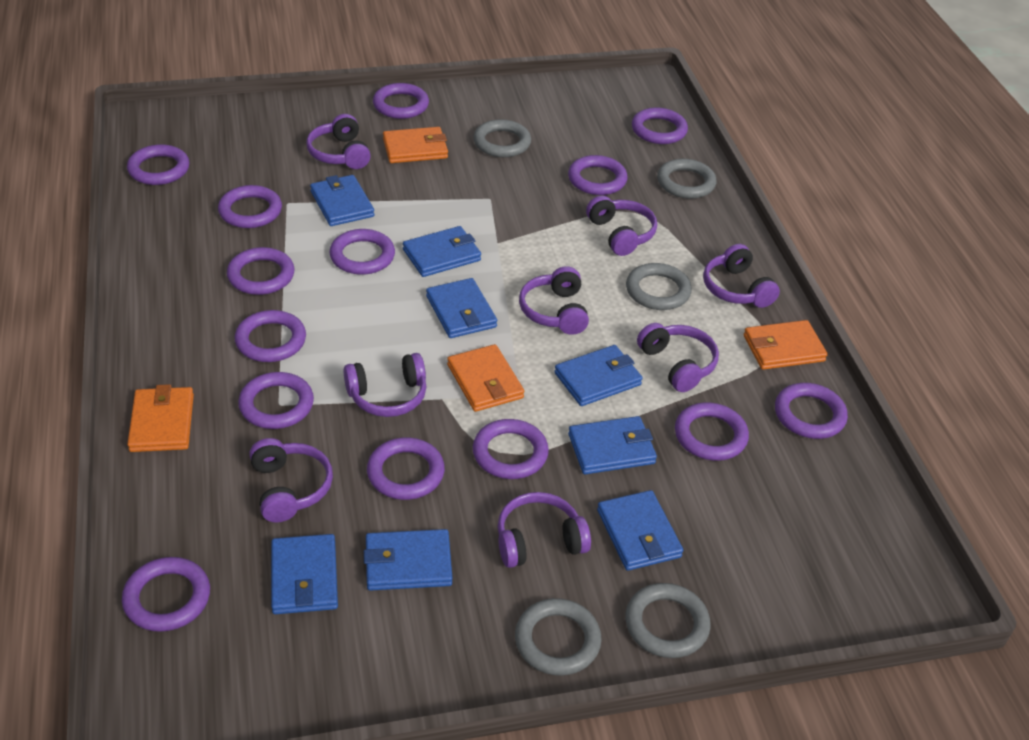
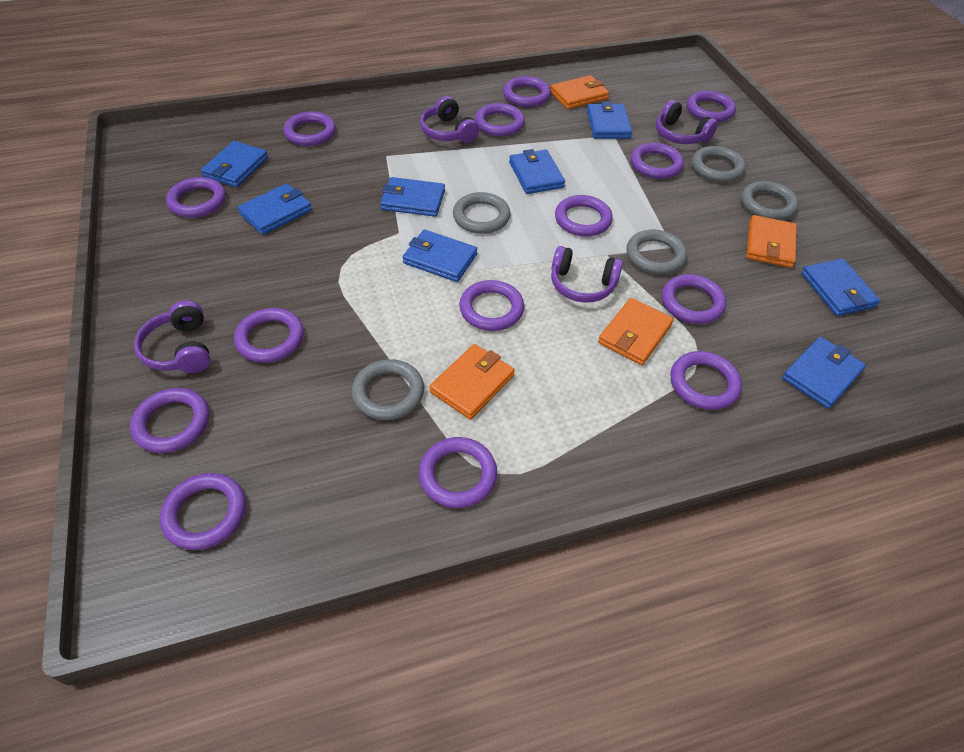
purple headphones: 8 -> 4

